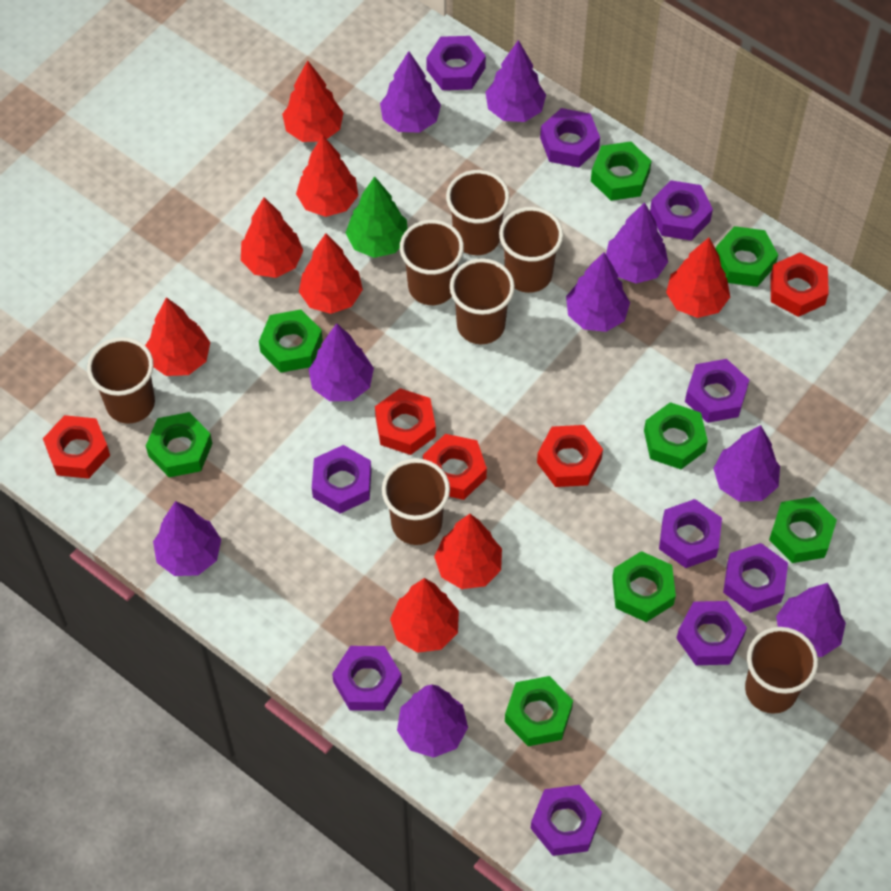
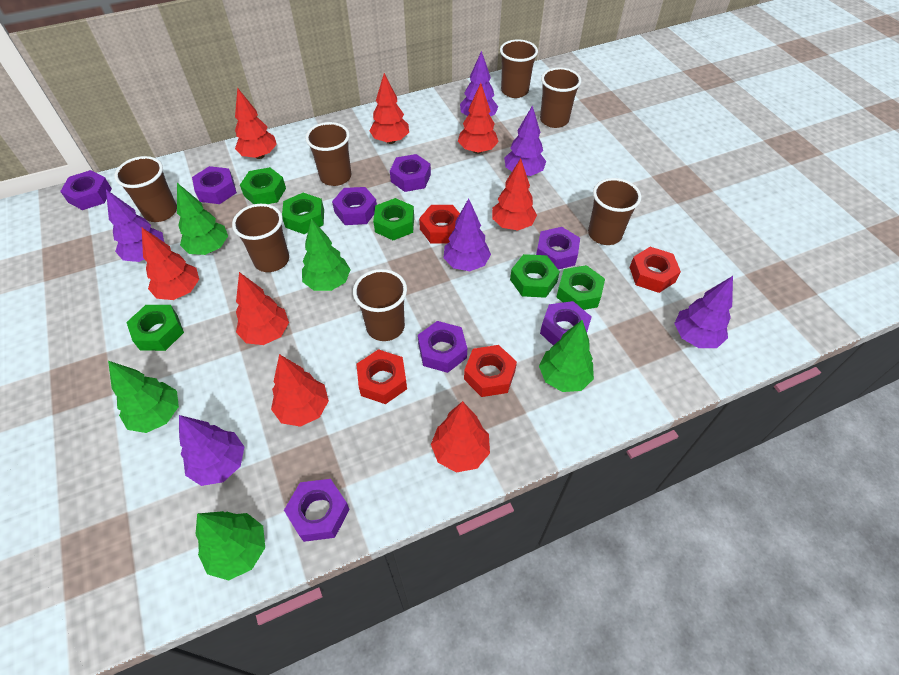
green nut: 8 -> 6
green tree: 1 -> 5
purple nut: 10 -> 8
purple tree: 9 -> 6
red nut: 5 -> 4

